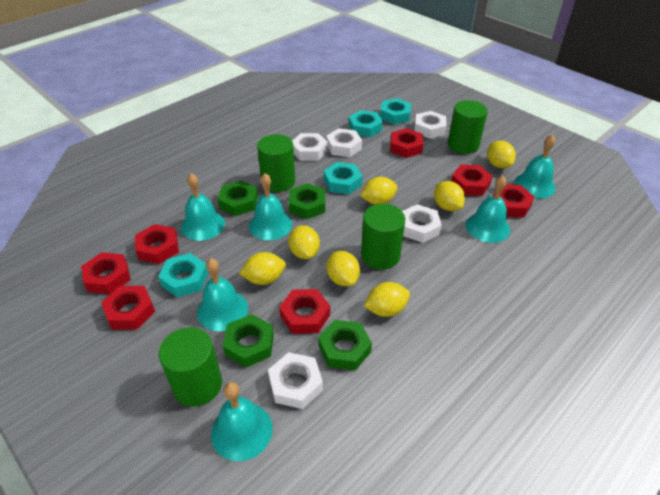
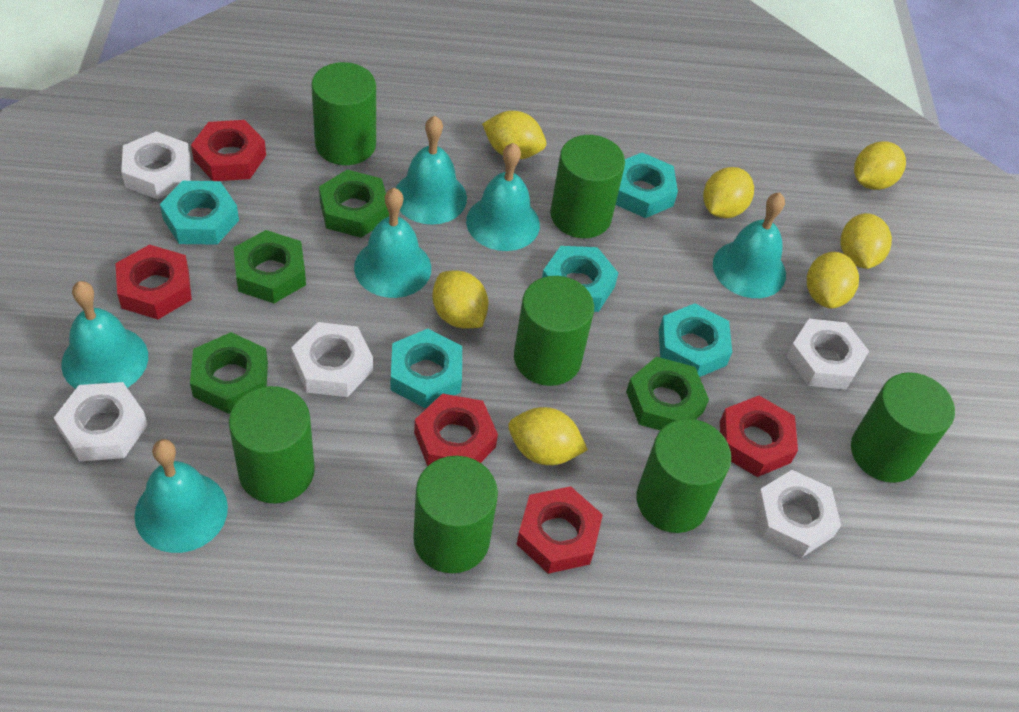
green cylinder: 4 -> 7
red nut: 7 -> 5
turquoise nut: 4 -> 5

